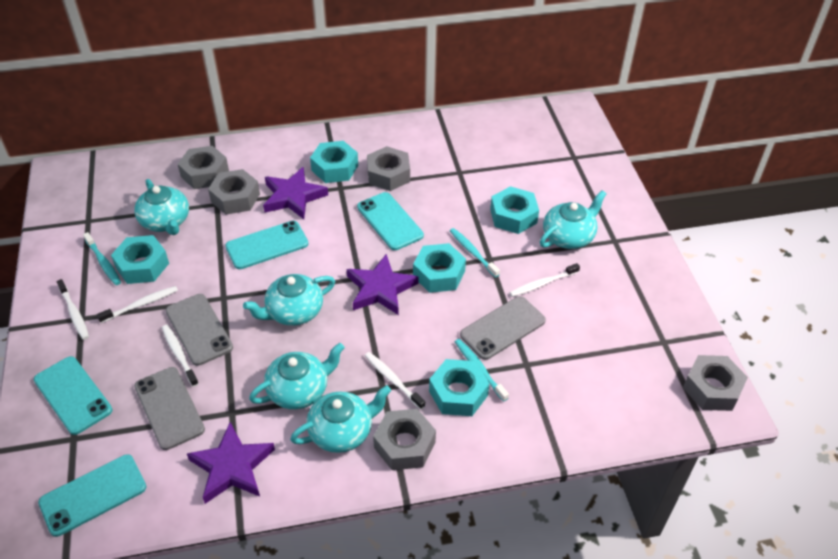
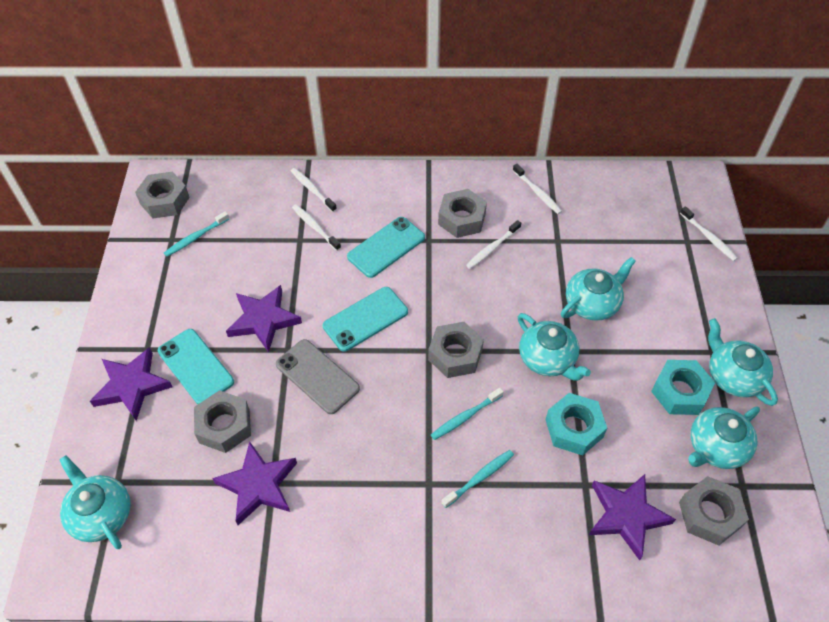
grey phone: 3 -> 1
purple star: 3 -> 4
turquoise nut: 5 -> 2
turquoise phone: 4 -> 3

